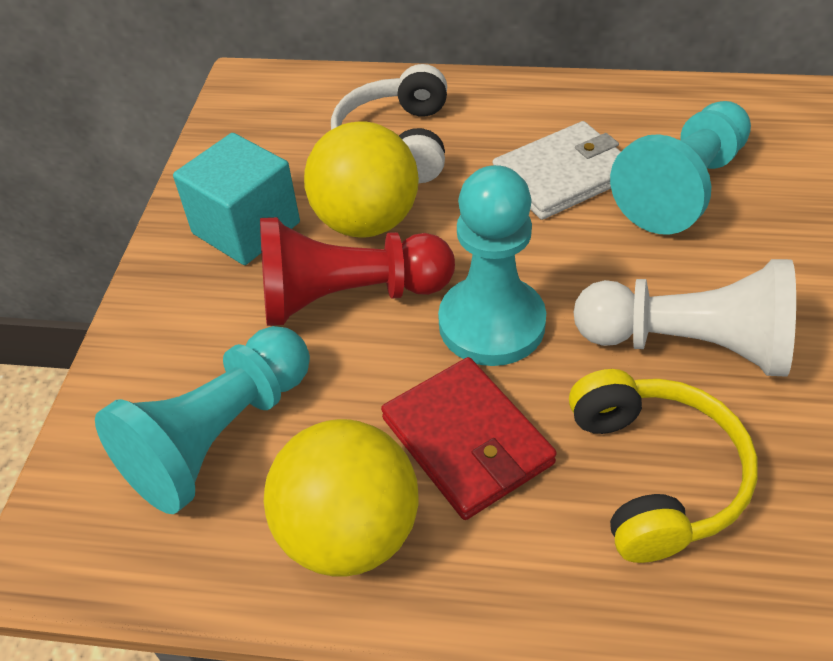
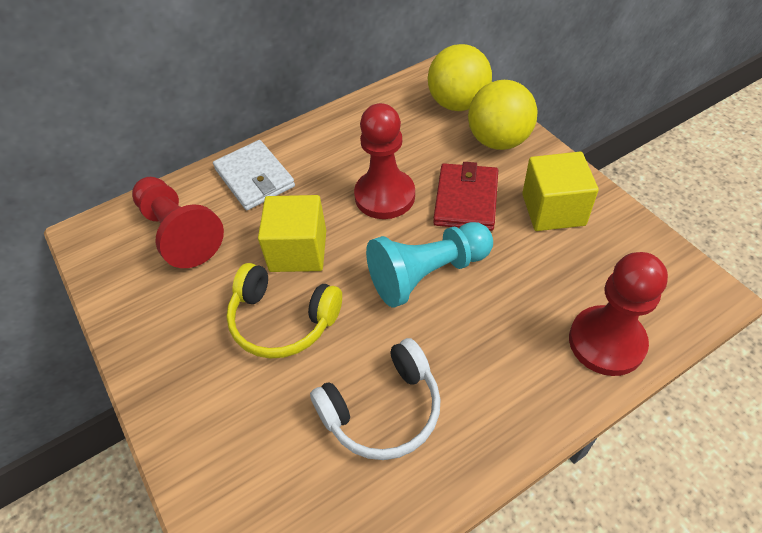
red pawn: 1 -> 3
turquoise cube: 1 -> 0
turquoise pawn: 3 -> 1
white pawn: 1 -> 0
yellow cube: 0 -> 2

